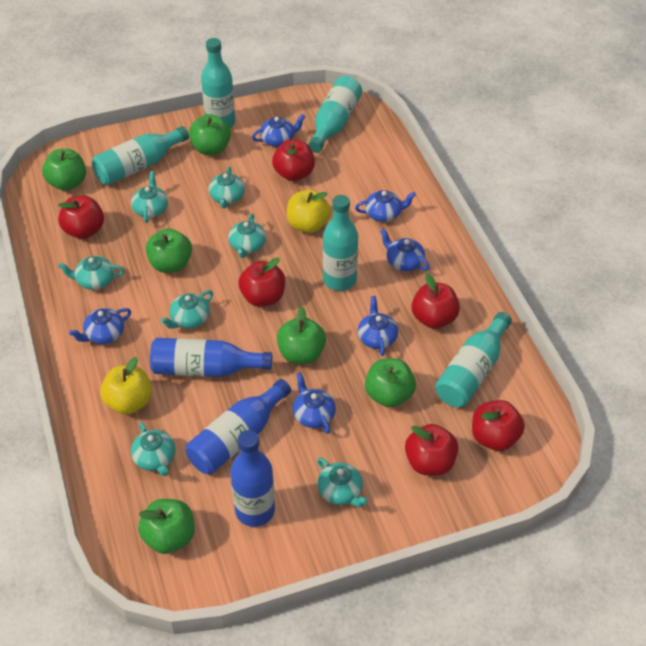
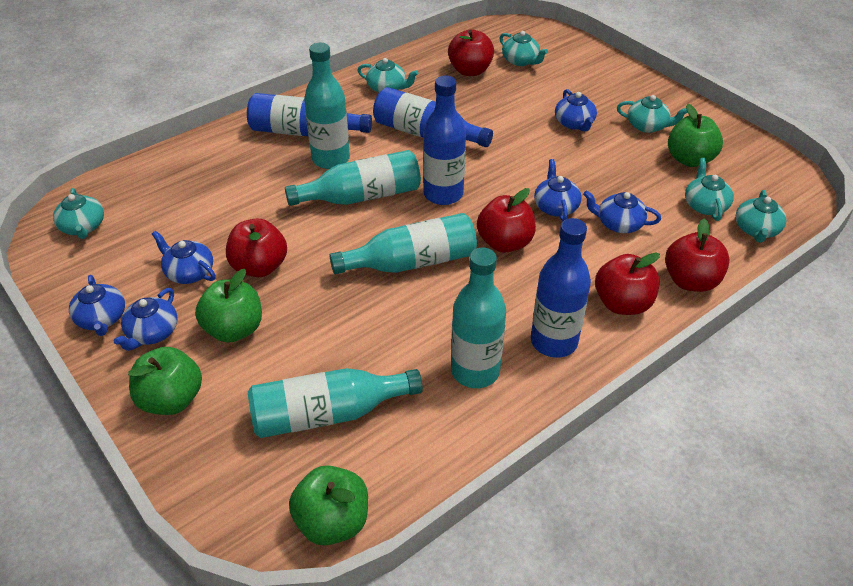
blue bottle: 3 -> 4
green apple: 6 -> 4
red apple: 6 -> 5
turquoise teapot: 7 -> 6
yellow apple: 2 -> 0

